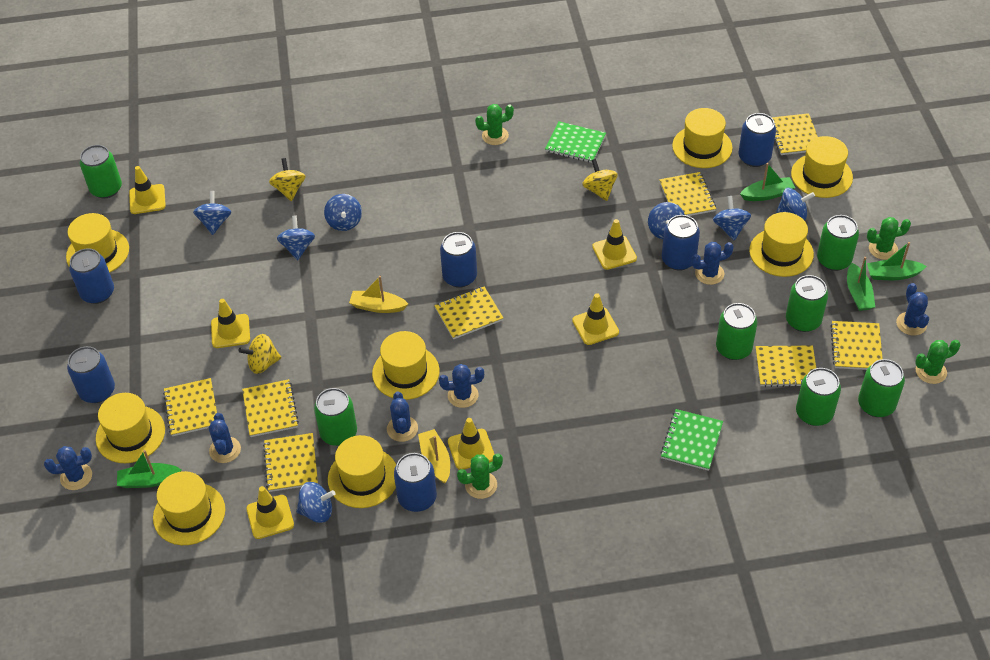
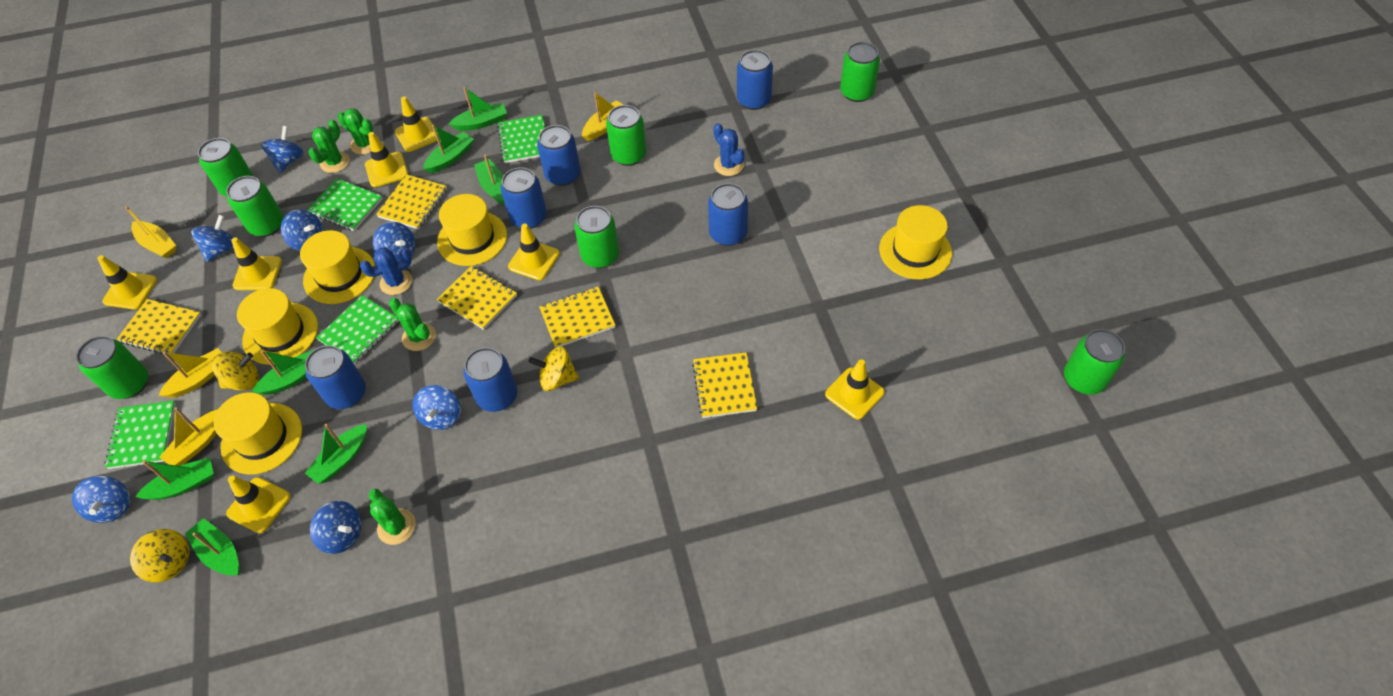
blue cactus: 6 -> 2
green boat: 4 -> 7
green notebook: 2 -> 4
yellow boat: 2 -> 4
yellow hat: 8 -> 5
yellow notebook: 8 -> 5
yellow traffic cone: 6 -> 7

